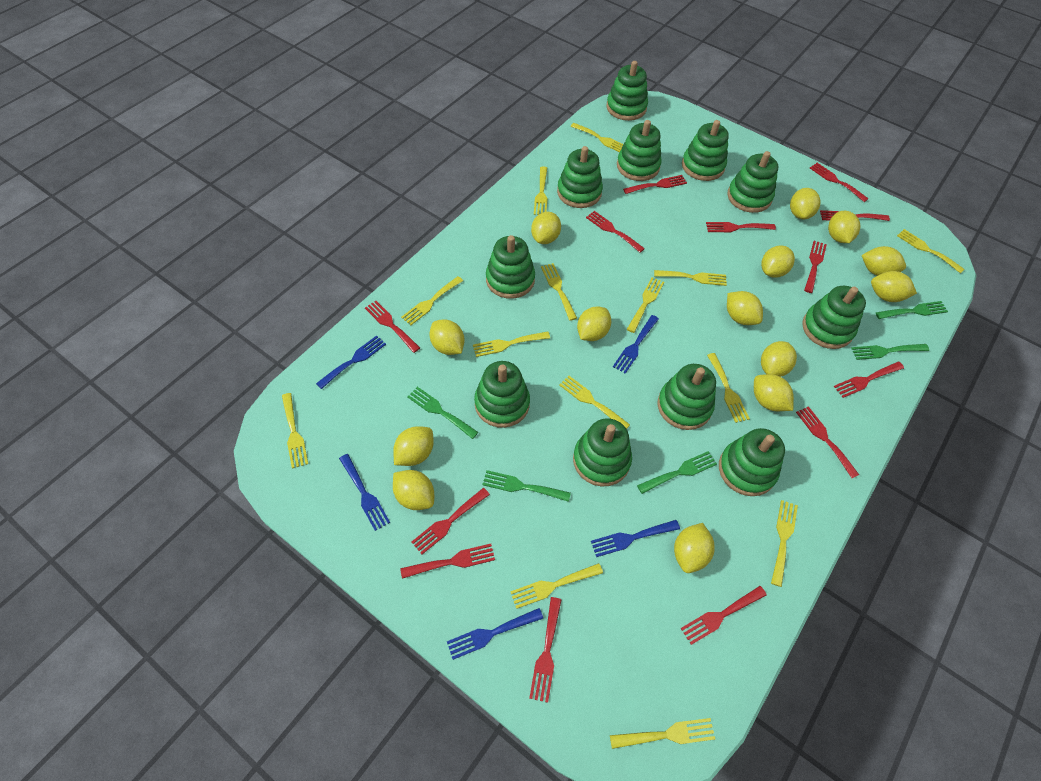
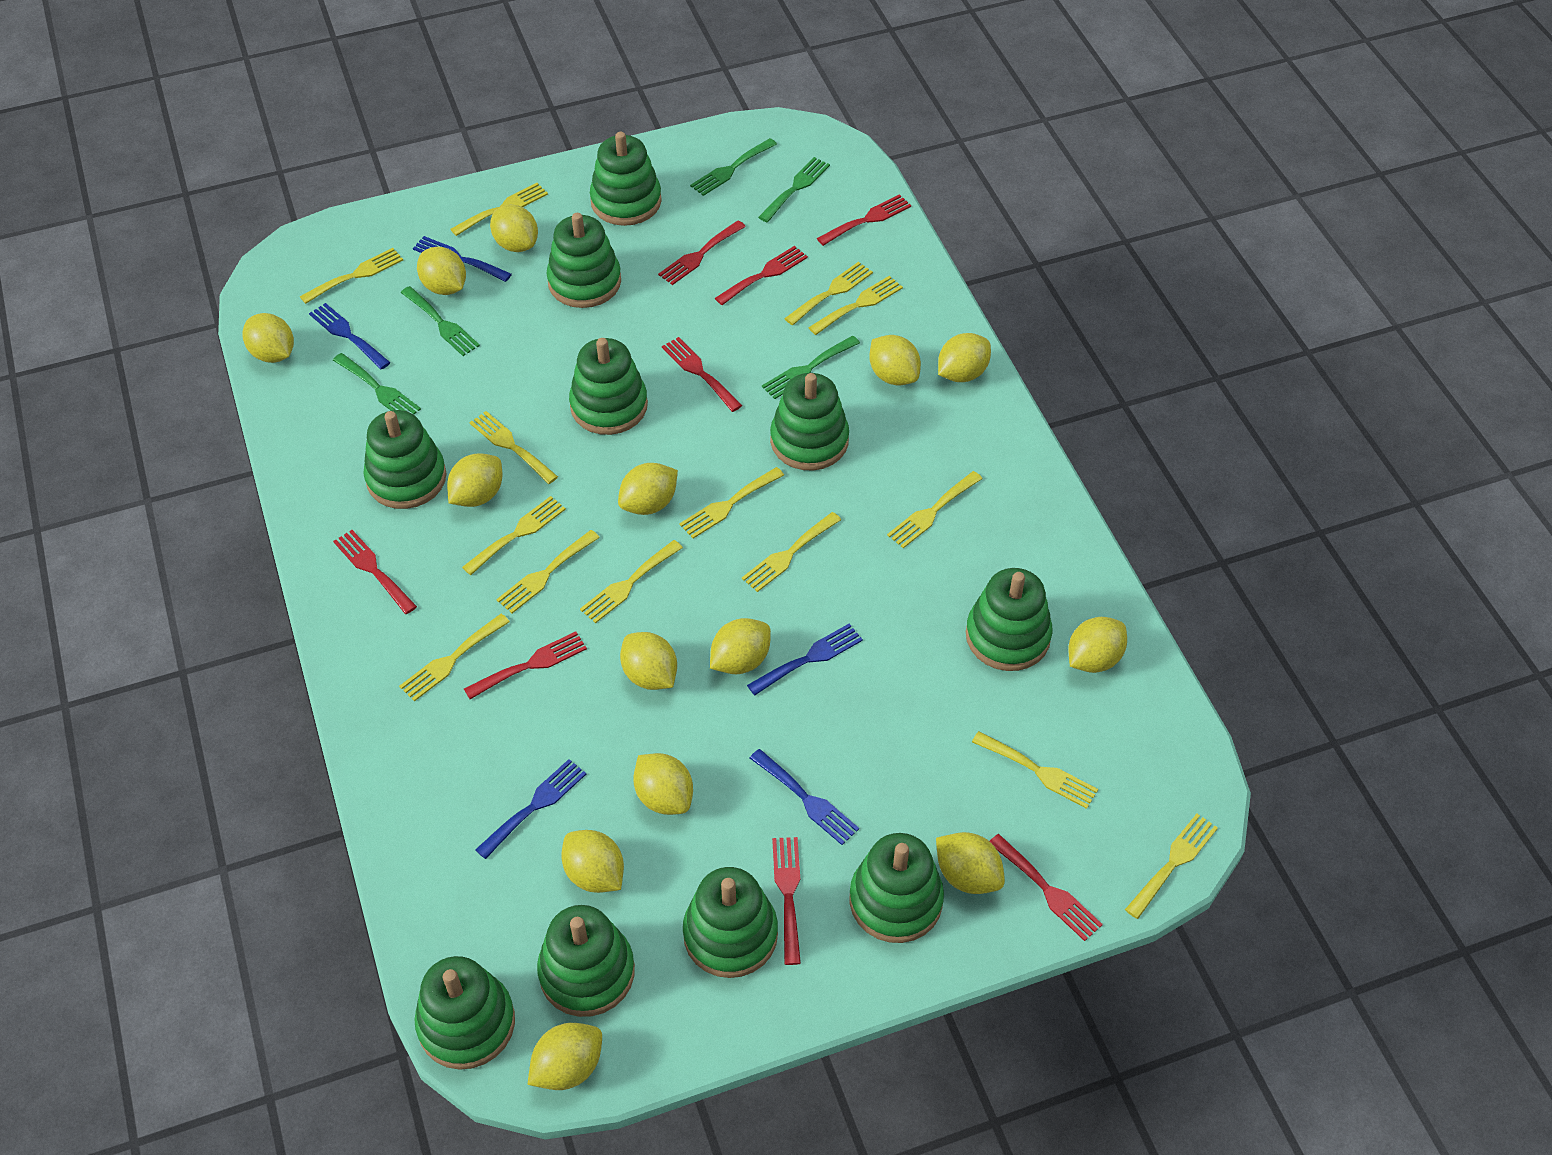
green stacking toy: 11 -> 10
red fork: 13 -> 8

